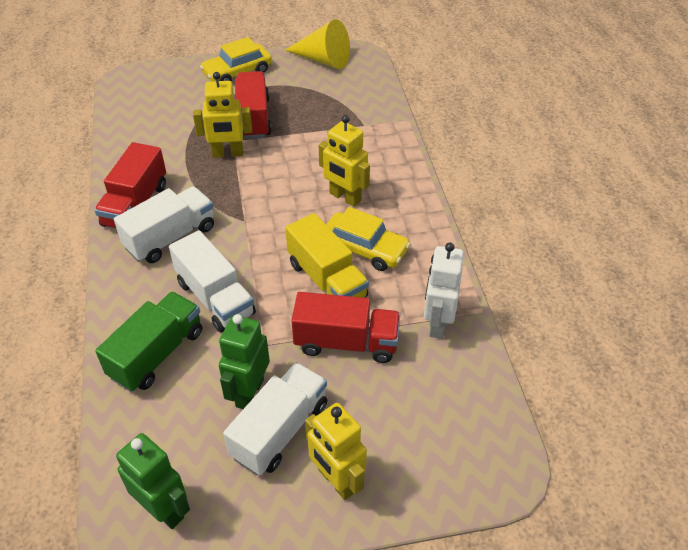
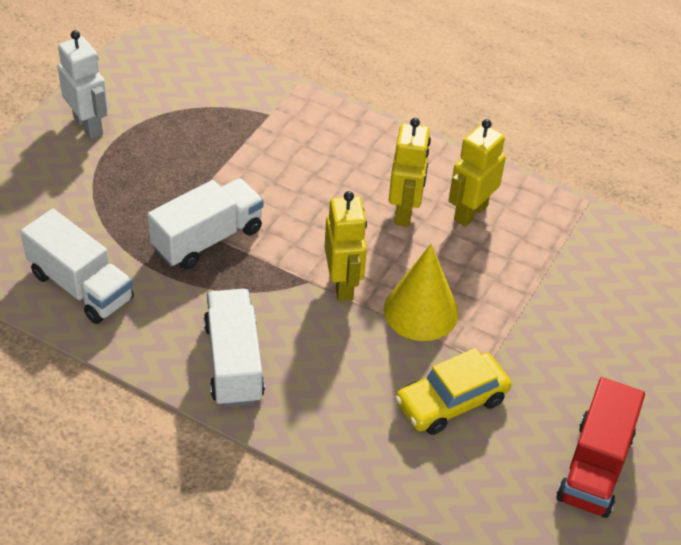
green robot: 2 -> 0
green truck: 1 -> 0
red truck: 3 -> 1
yellow car: 2 -> 1
yellow truck: 1 -> 0

